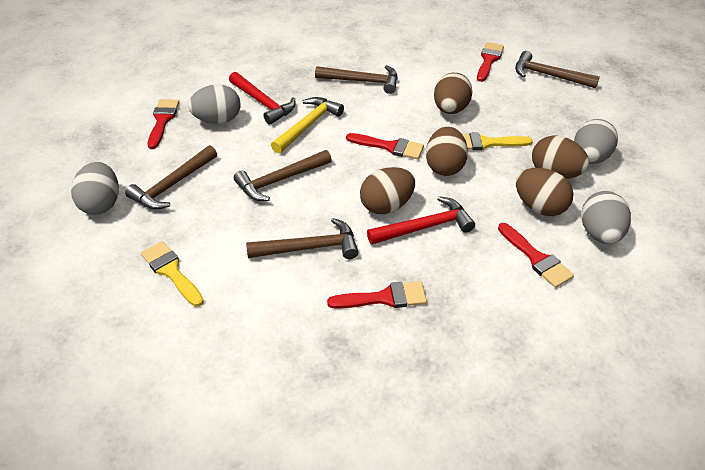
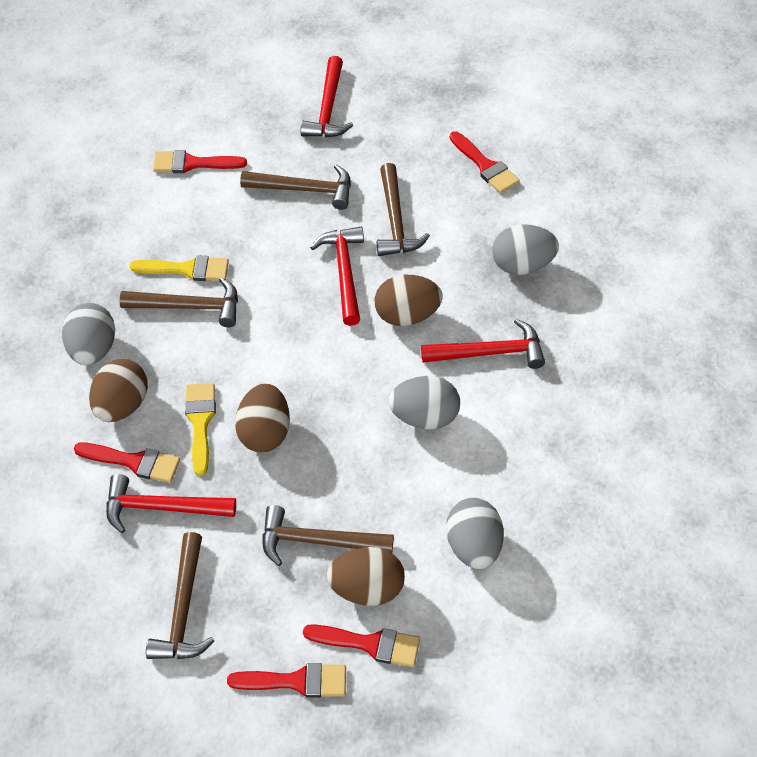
brown egg: 5 -> 4
red hammer: 2 -> 4
yellow hammer: 1 -> 0

